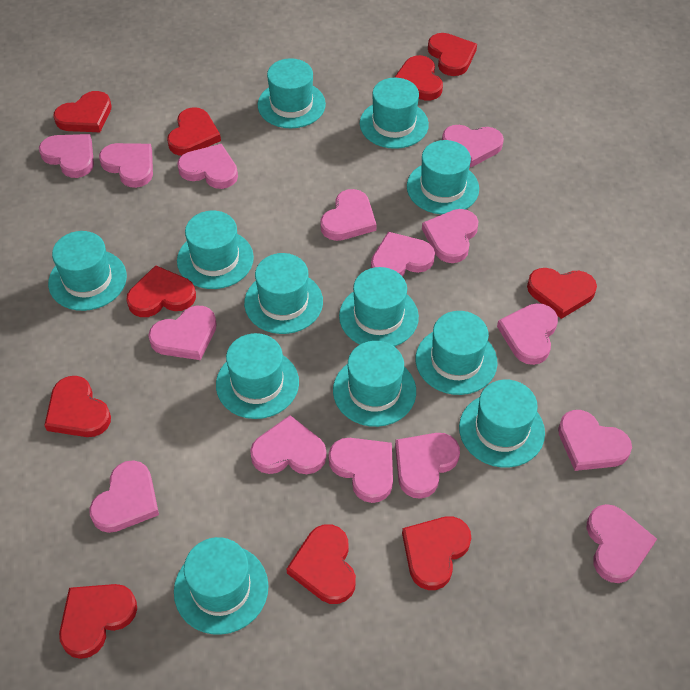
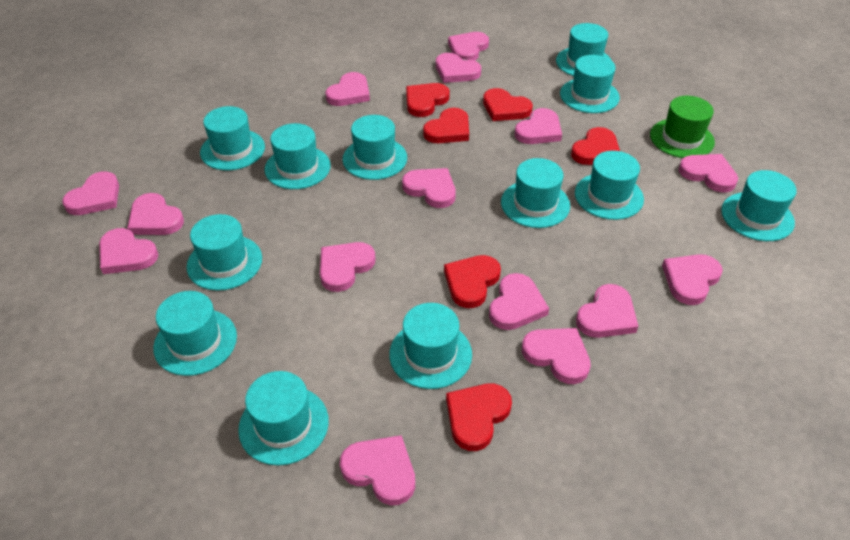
green hat: 0 -> 1
red heart: 10 -> 6

